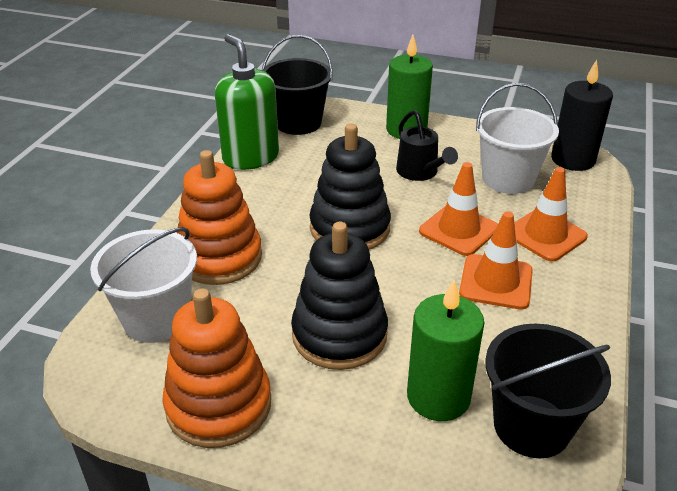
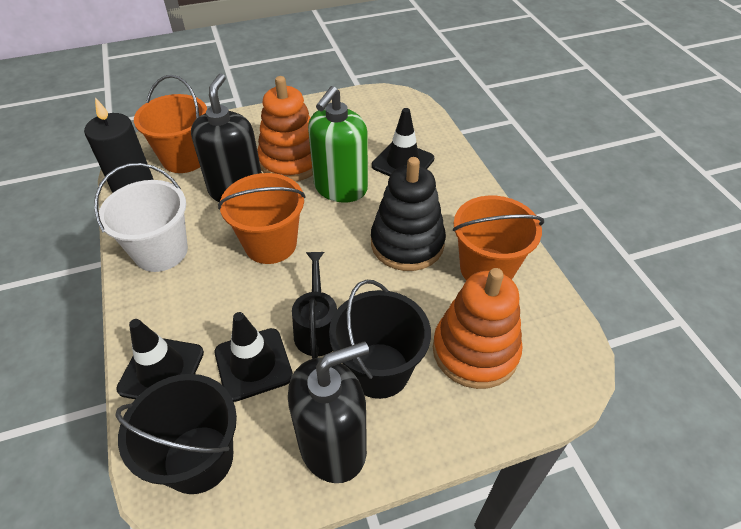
black soap dispenser: 0 -> 2
black stacking toy: 2 -> 1
black traffic cone: 0 -> 3
green candle: 2 -> 0
orange bucket: 0 -> 3
orange traffic cone: 3 -> 0
white bucket: 2 -> 1

